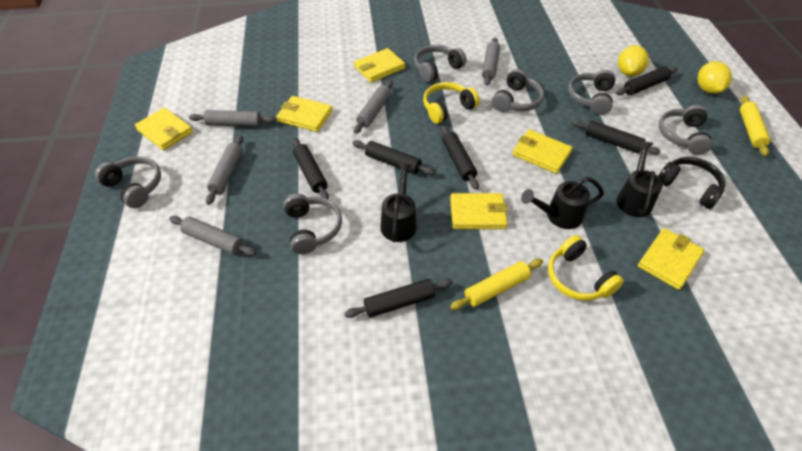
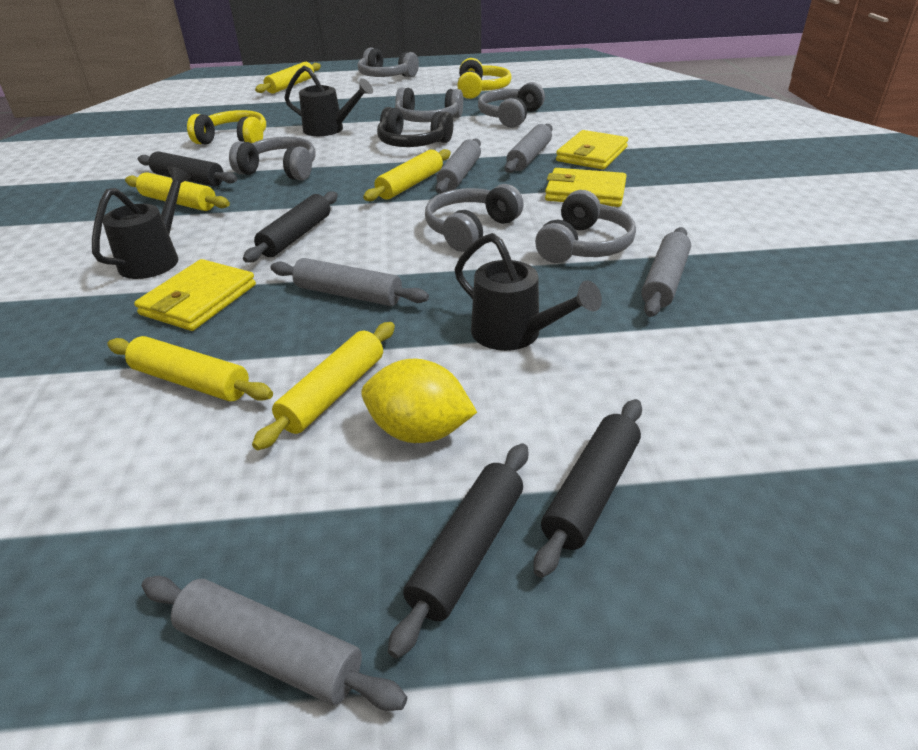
black rolling pin: 6 -> 4
yellow lemon: 2 -> 1
yellow rolling pin: 2 -> 5
yellow wallet: 6 -> 3

